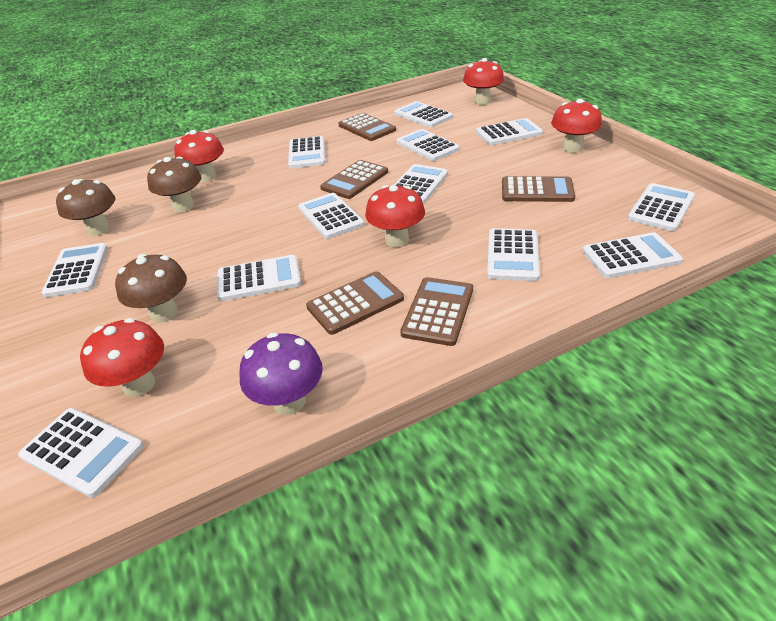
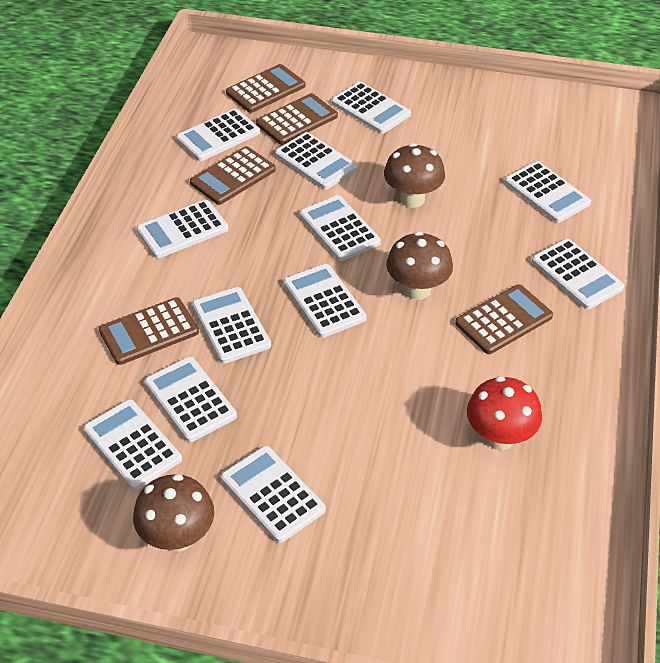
purple mushroom: 1 -> 0
red mushroom: 5 -> 1

